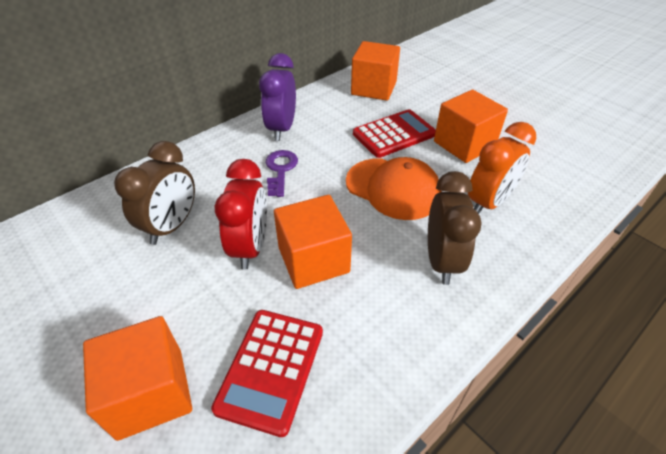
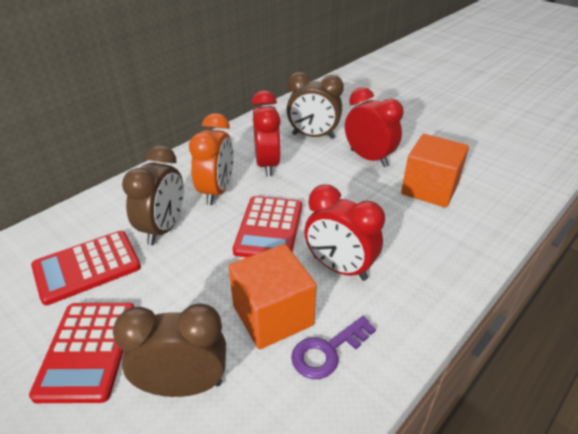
brown clock: 2 -> 3
orange cap: 1 -> 0
orange cube: 4 -> 2
purple clock: 1 -> 0
red calculator: 2 -> 3
red clock: 1 -> 3

